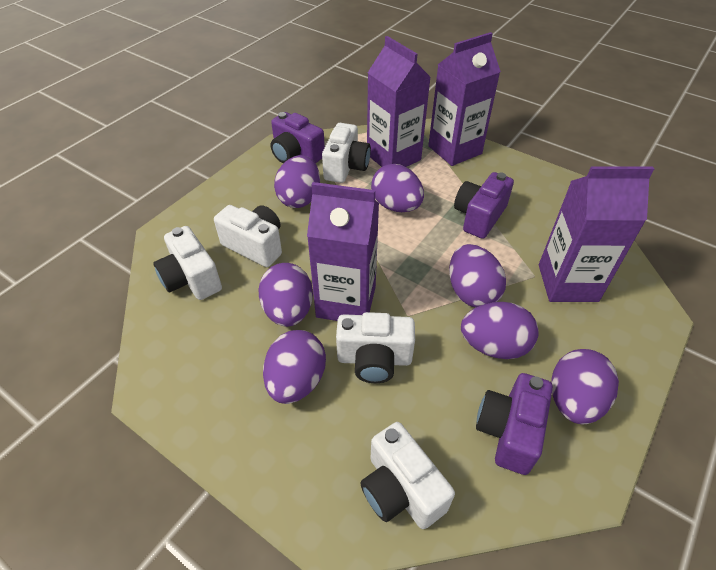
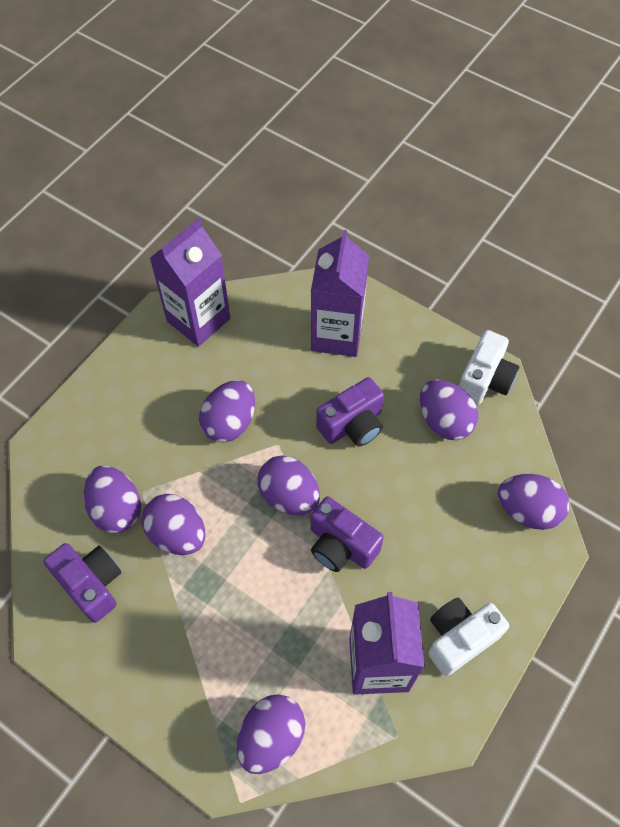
purple carton: 4 -> 3
white camera: 5 -> 2

